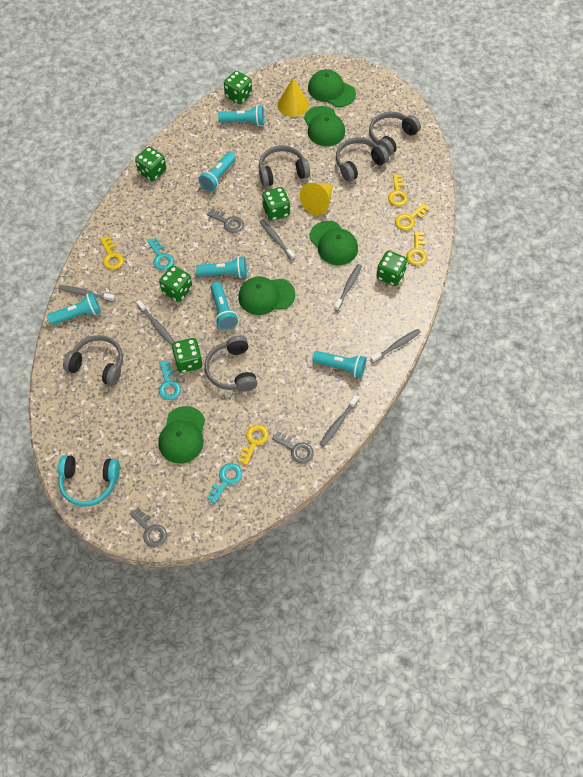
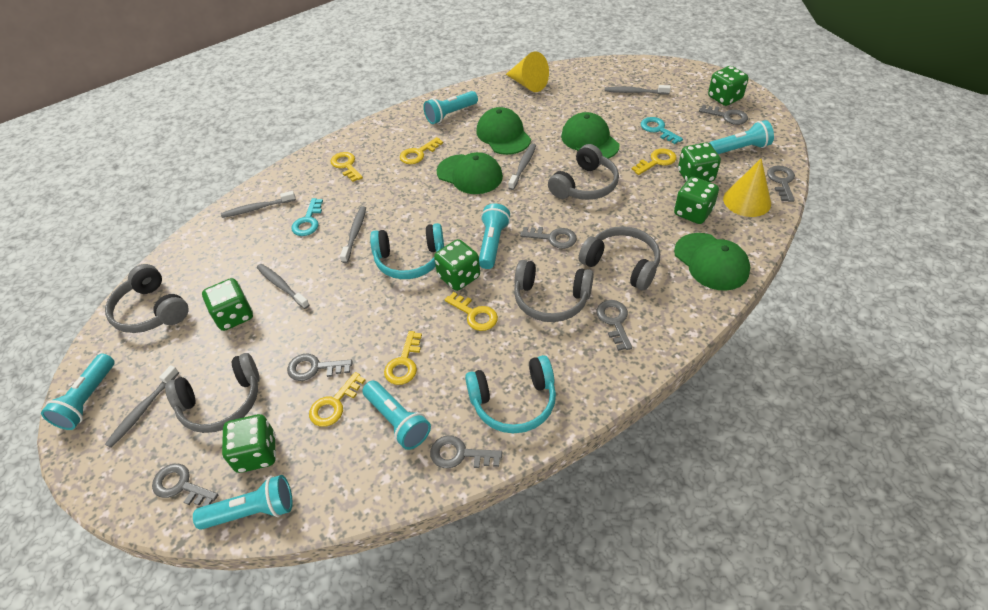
green cap: 5 -> 4
grey key: 3 -> 7
turquoise headphones: 1 -> 2
turquoise key: 3 -> 2
yellow key: 5 -> 6

